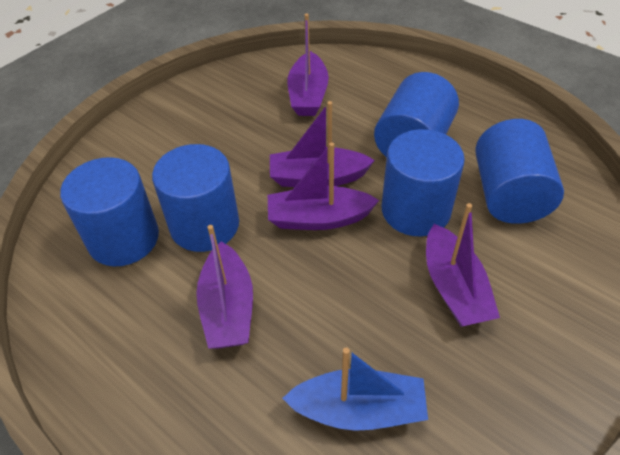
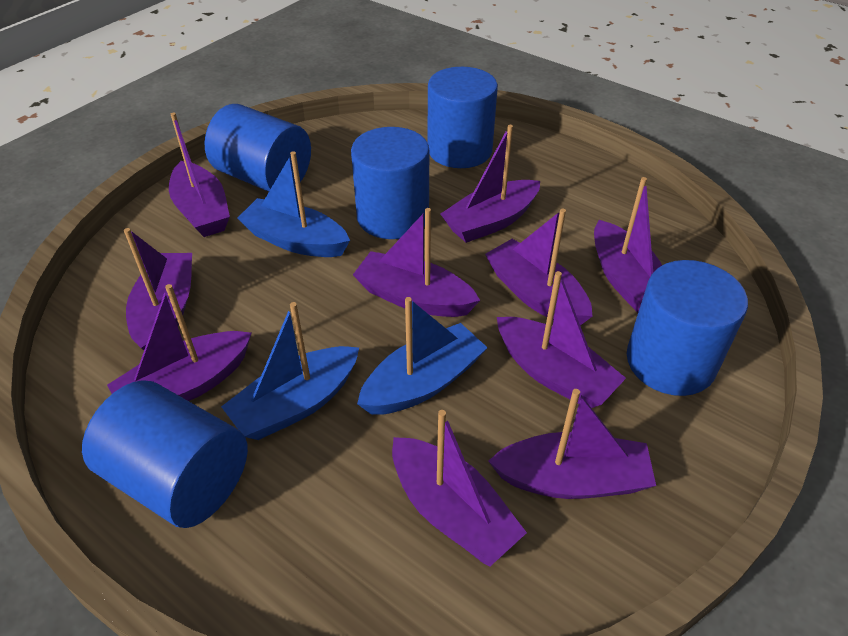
blue boat: 1 -> 3
purple boat: 5 -> 10

